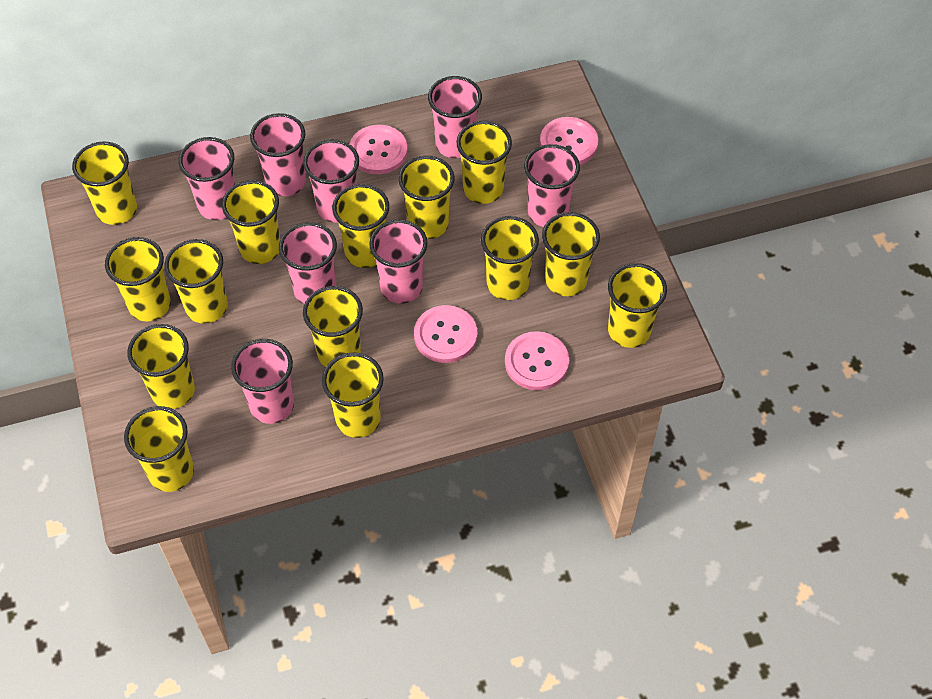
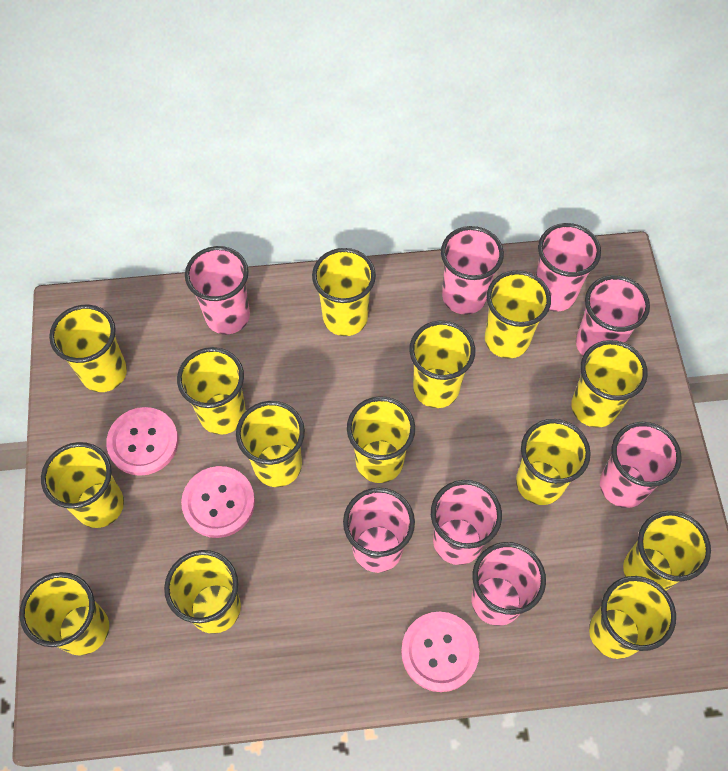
pink button: 4 -> 3

